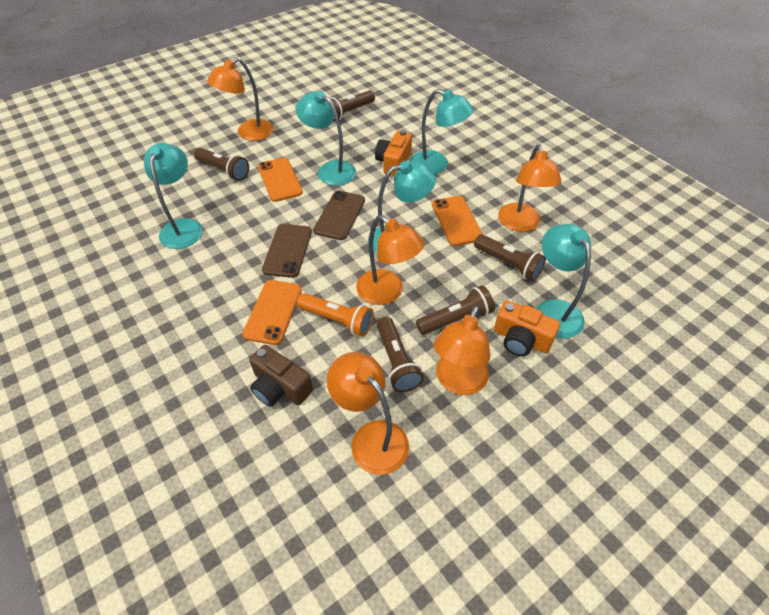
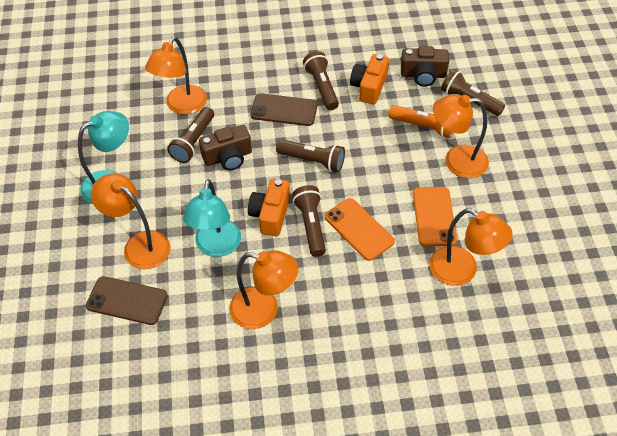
brown camera: 1 -> 2
orange phone: 3 -> 2
turquoise lamp: 5 -> 2

